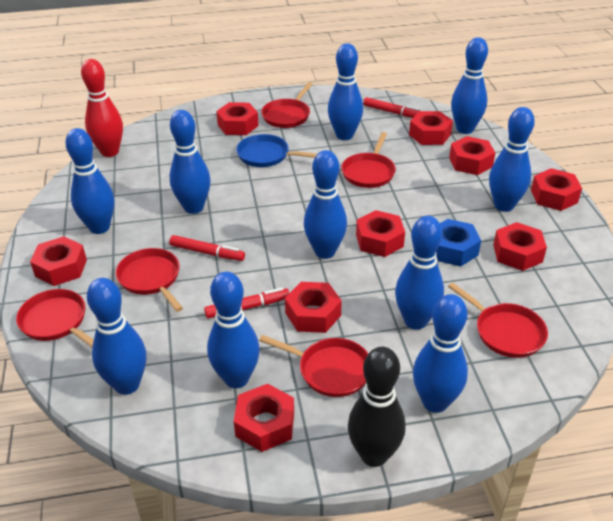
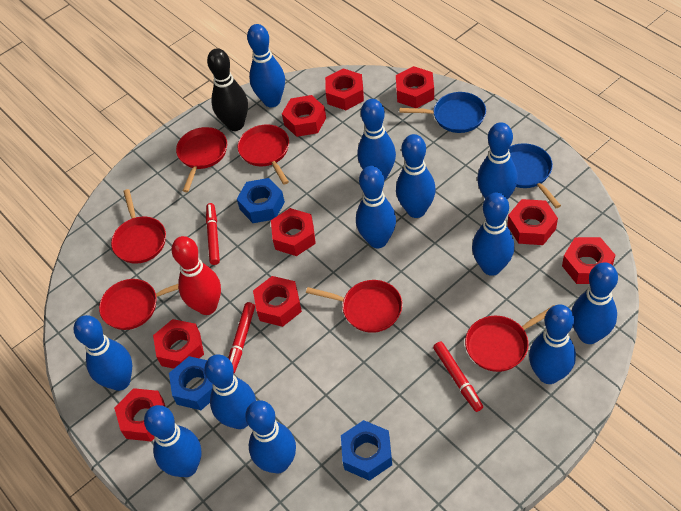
blue bowling pin: 10 -> 12
blue nut: 1 -> 3
blue pan: 1 -> 2

